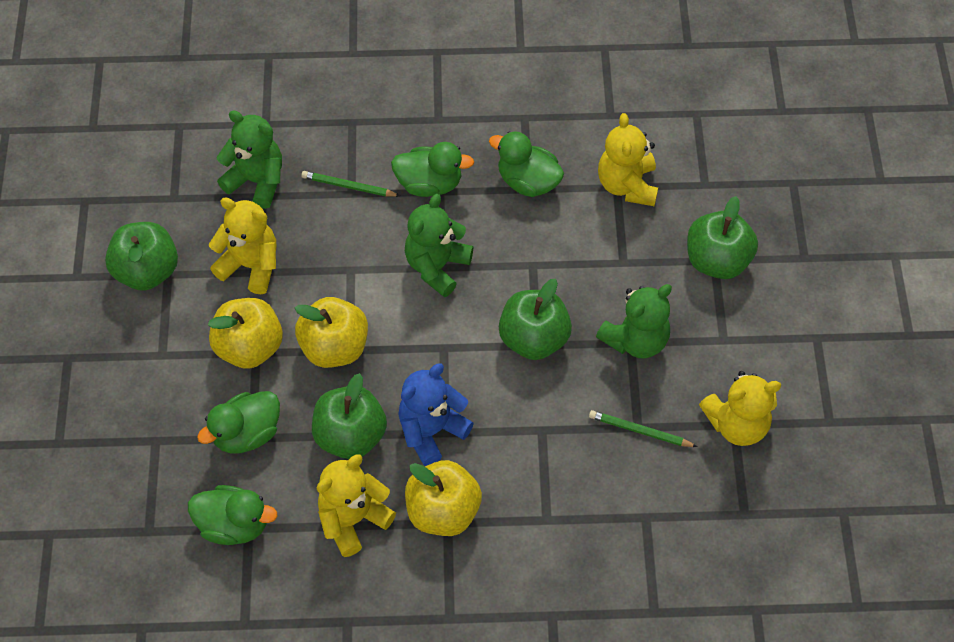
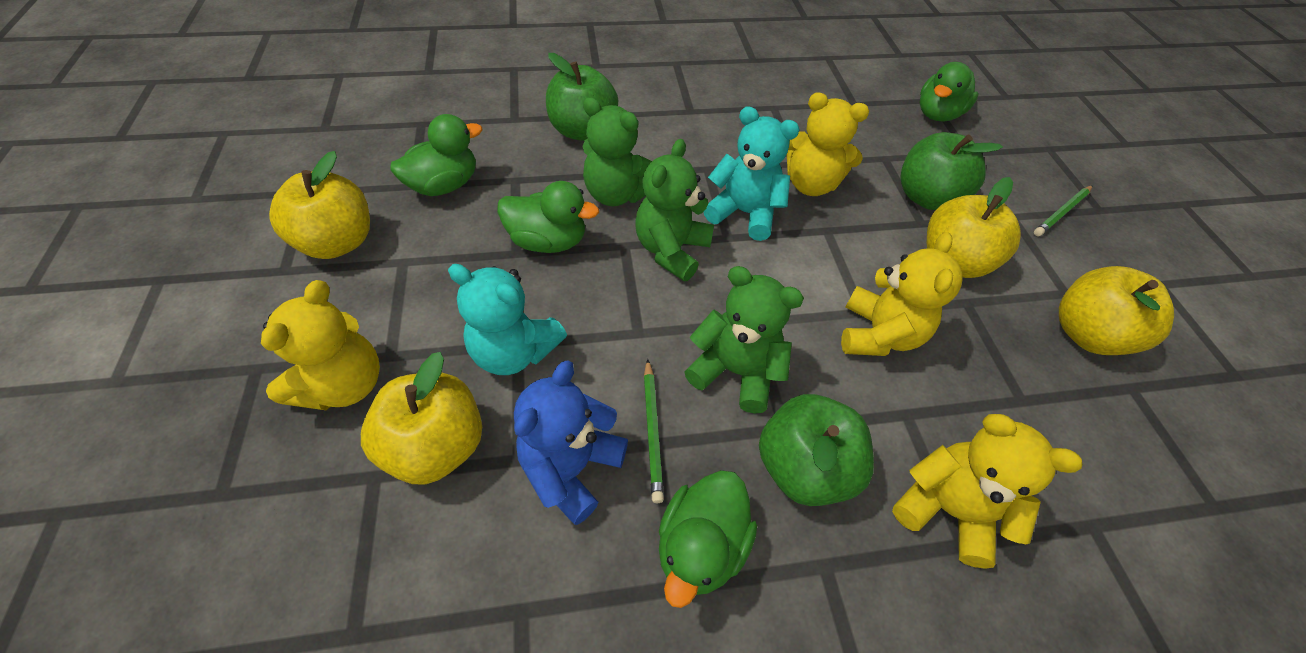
green apple: 4 -> 3
turquoise teddy bear: 0 -> 2
yellow apple: 3 -> 4

